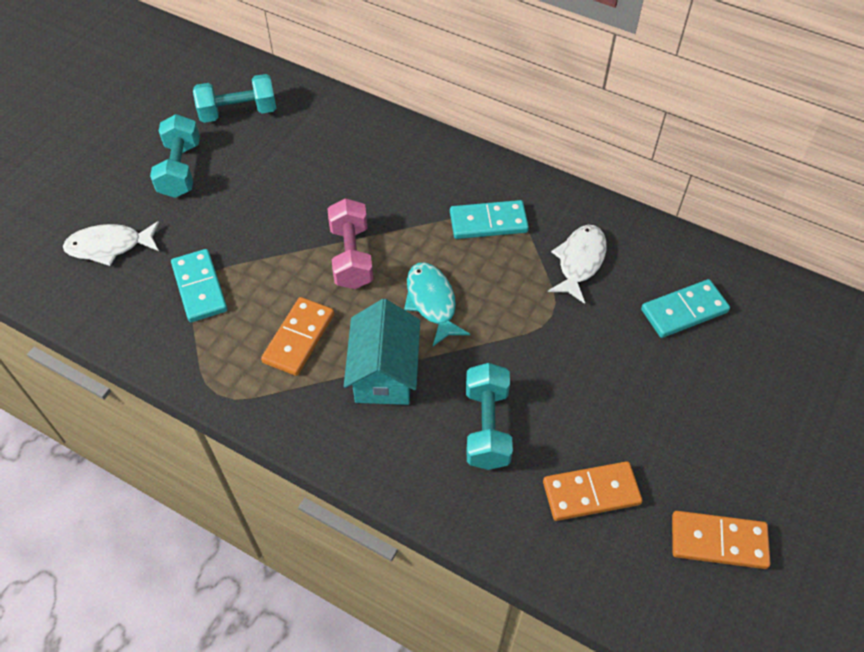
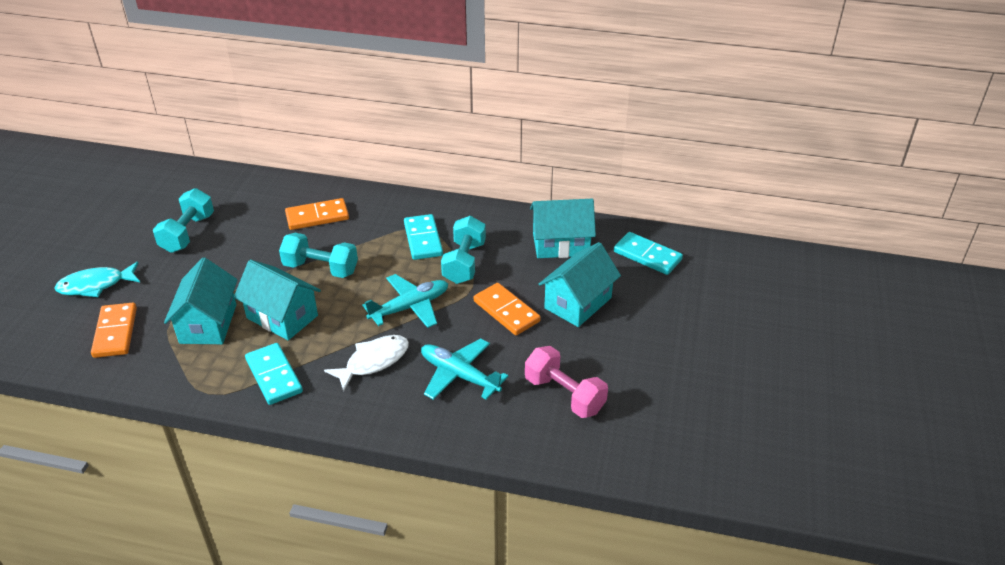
turquoise house: 1 -> 4
turquoise plane: 0 -> 2
white fish: 2 -> 1

